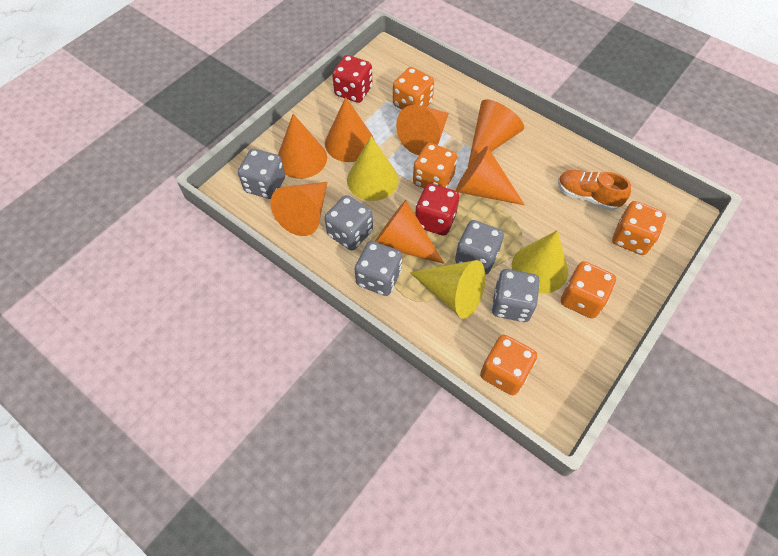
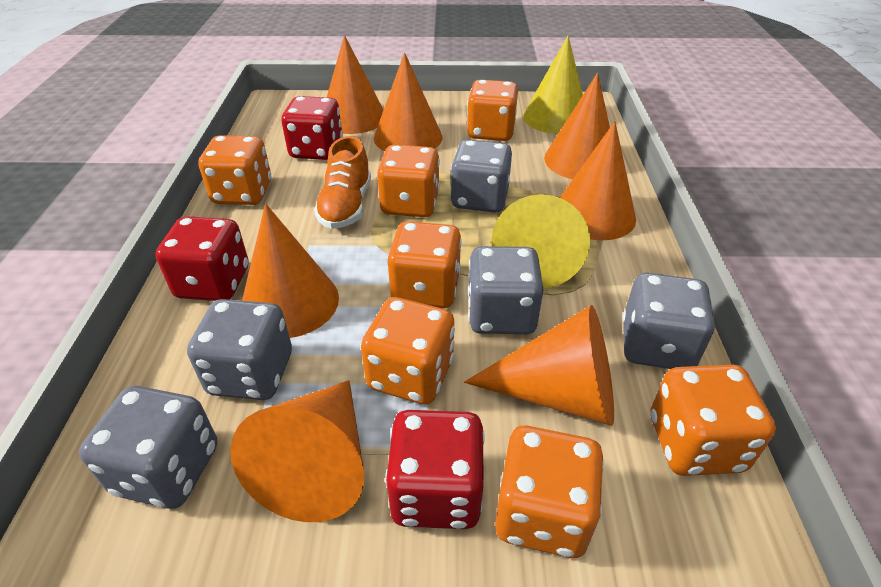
orange dice: 5 -> 7
red dice: 2 -> 3
yellow cone: 3 -> 2

